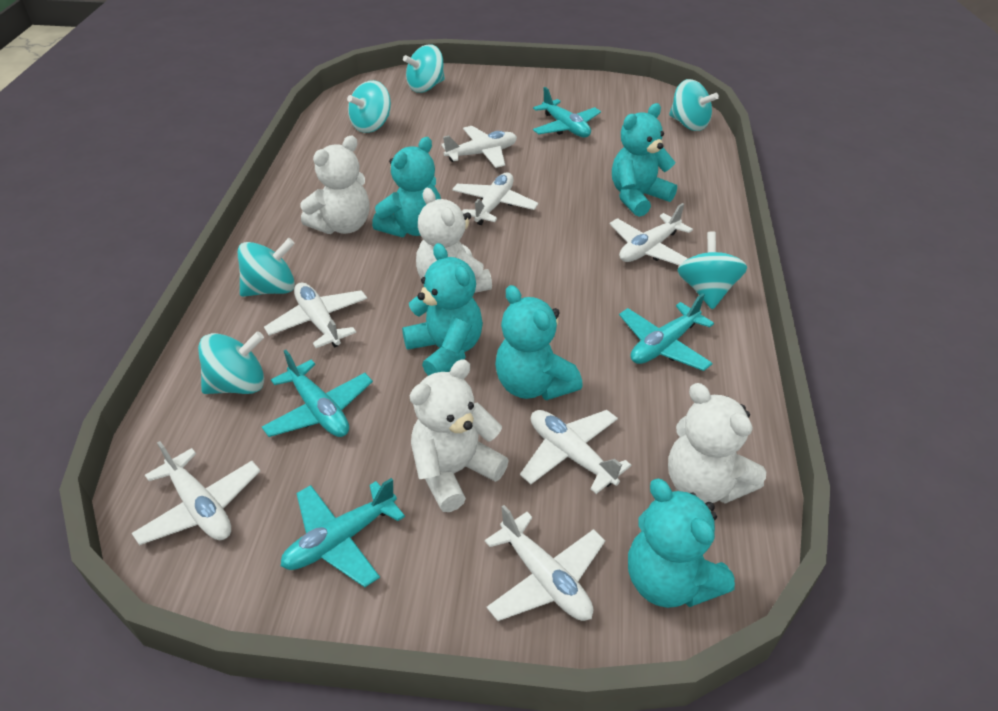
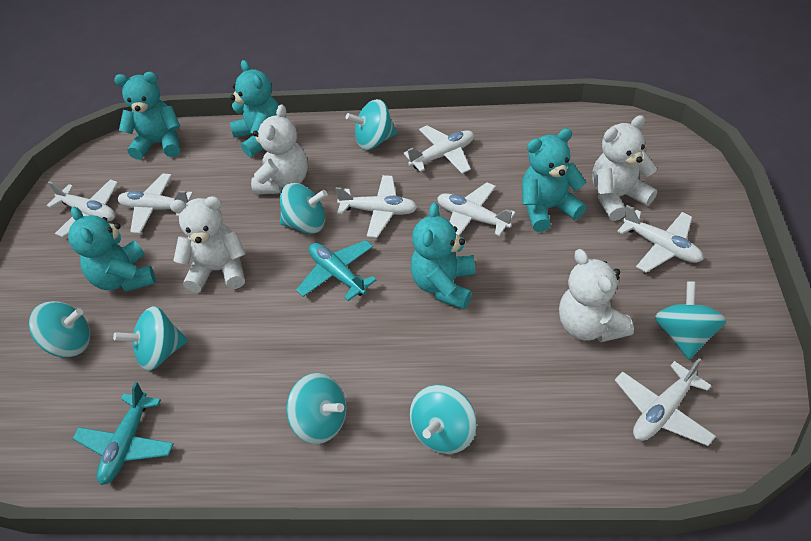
turquoise plane: 4 -> 2
turquoise spinning top: 6 -> 7

